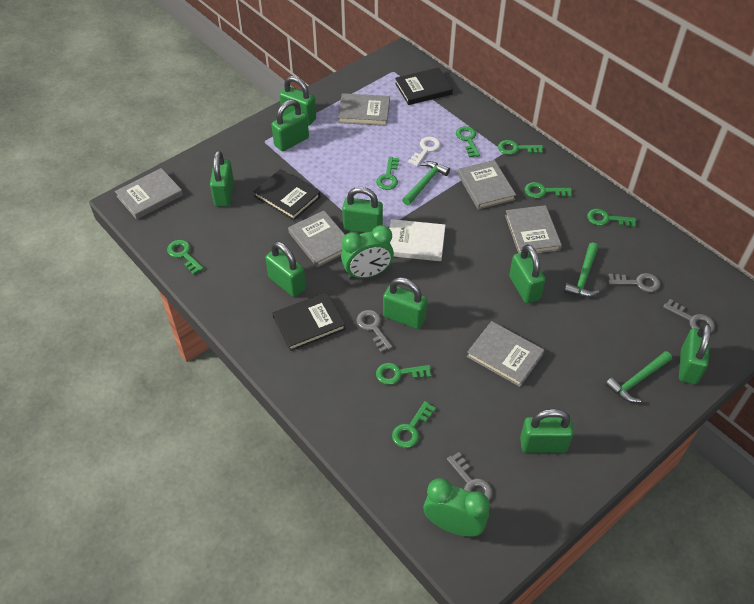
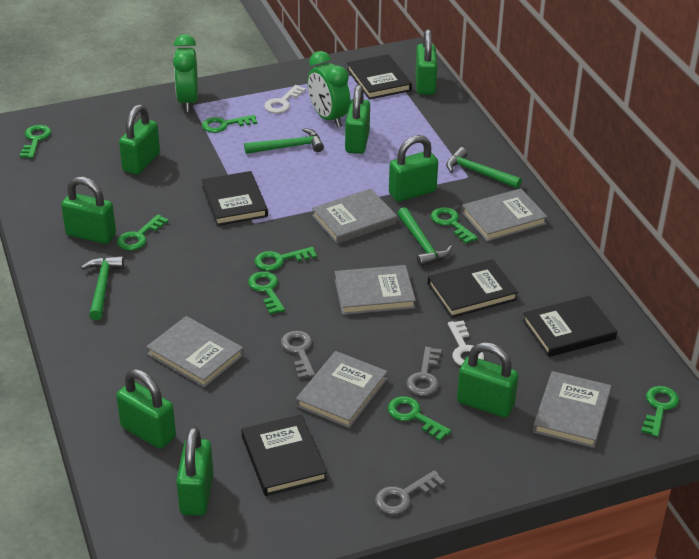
black book: 3 -> 5
green hammer: 3 -> 4
green padlock: 9 -> 8
grey key: 4 -> 3
white book: 1 -> 0
white key: 1 -> 2

